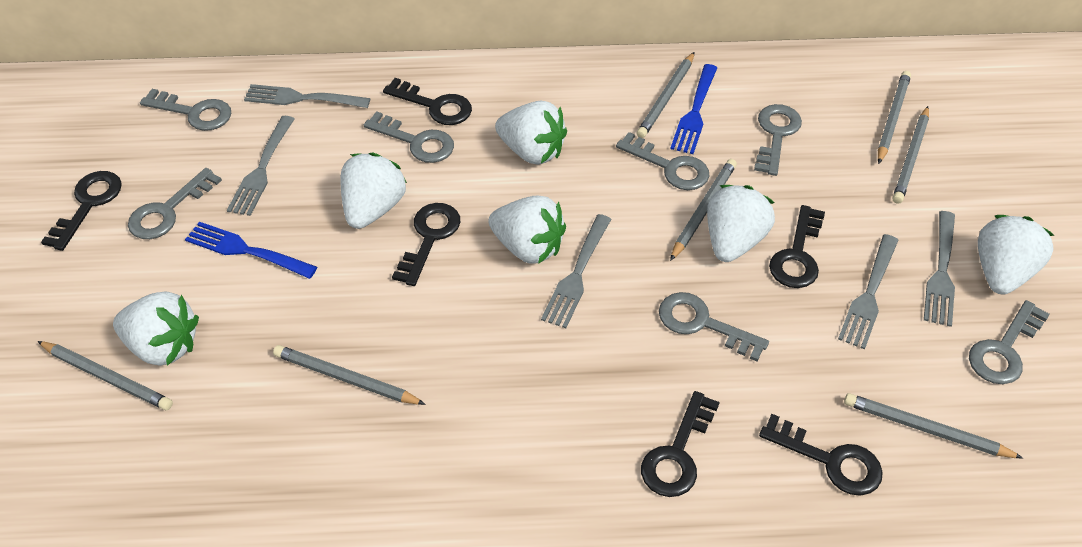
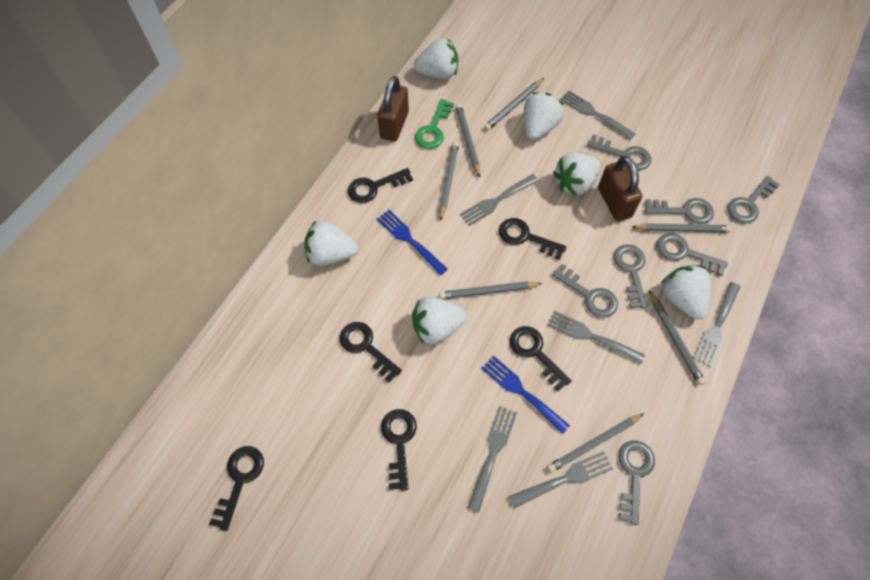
brown padlock: 0 -> 2
green key: 0 -> 1
grey fork: 5 -> 6

